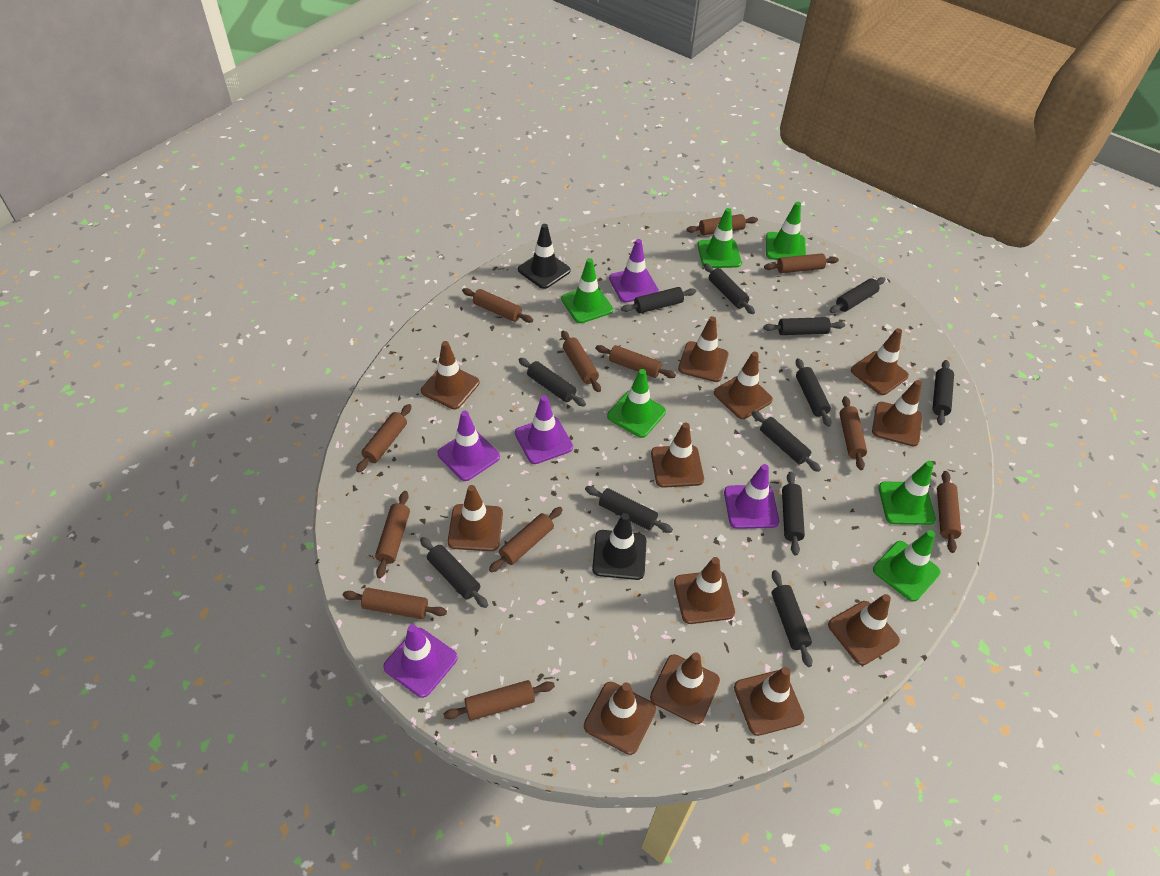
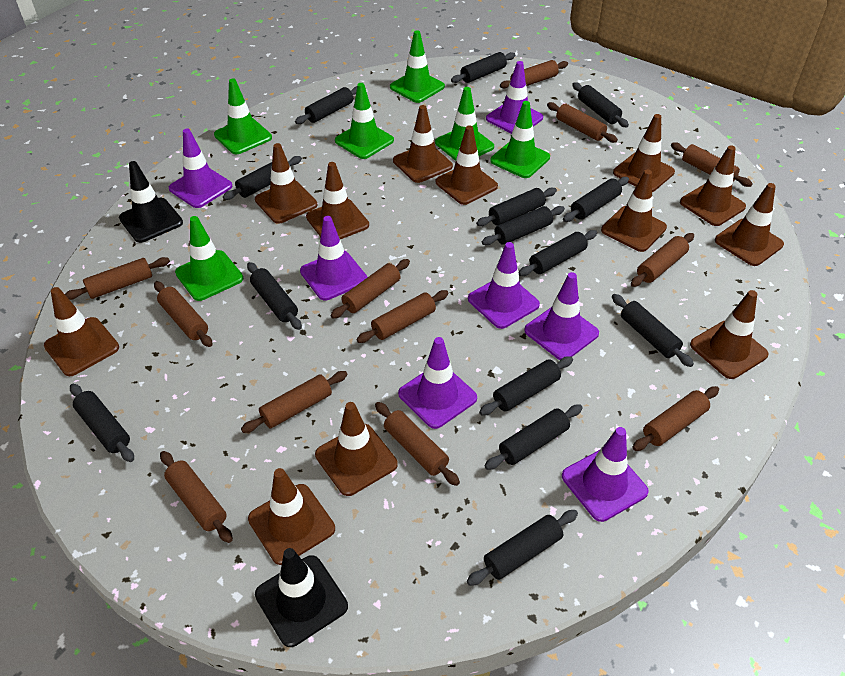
black rolling pin: 12 -> 14
purple traffic cone: 5 -> 7

